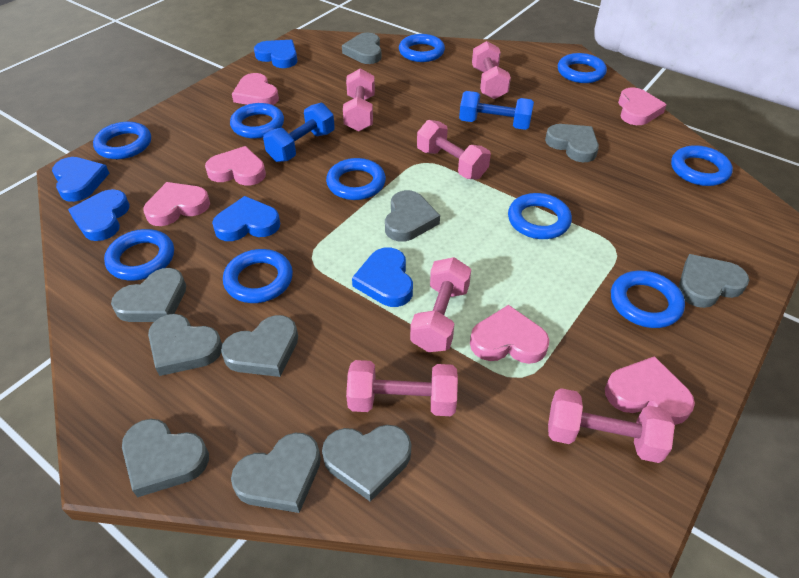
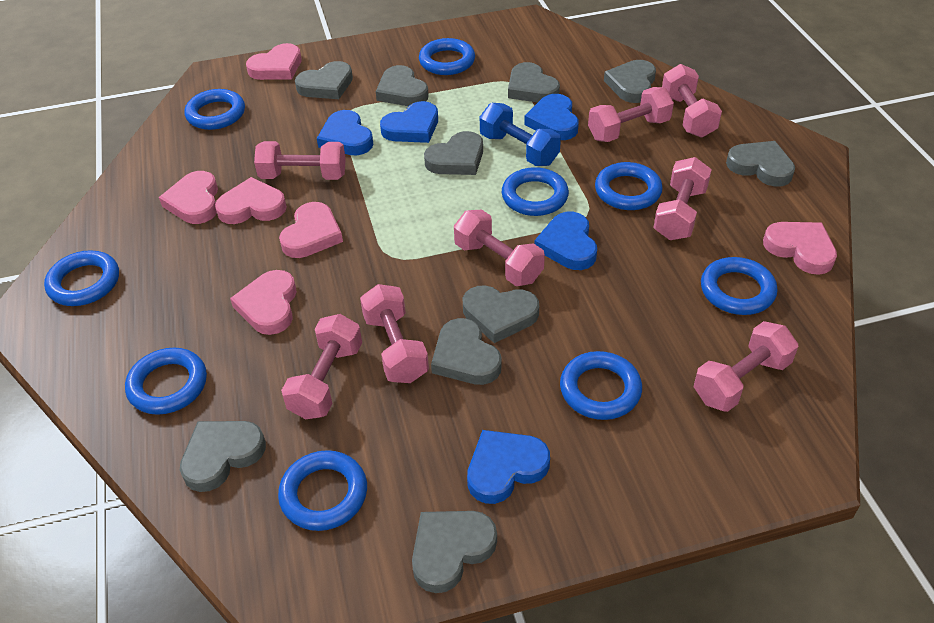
blue dumbbell: 2 -> 1
blue ring: 10 -> 9
pink dumbbell: 6 -> 8

